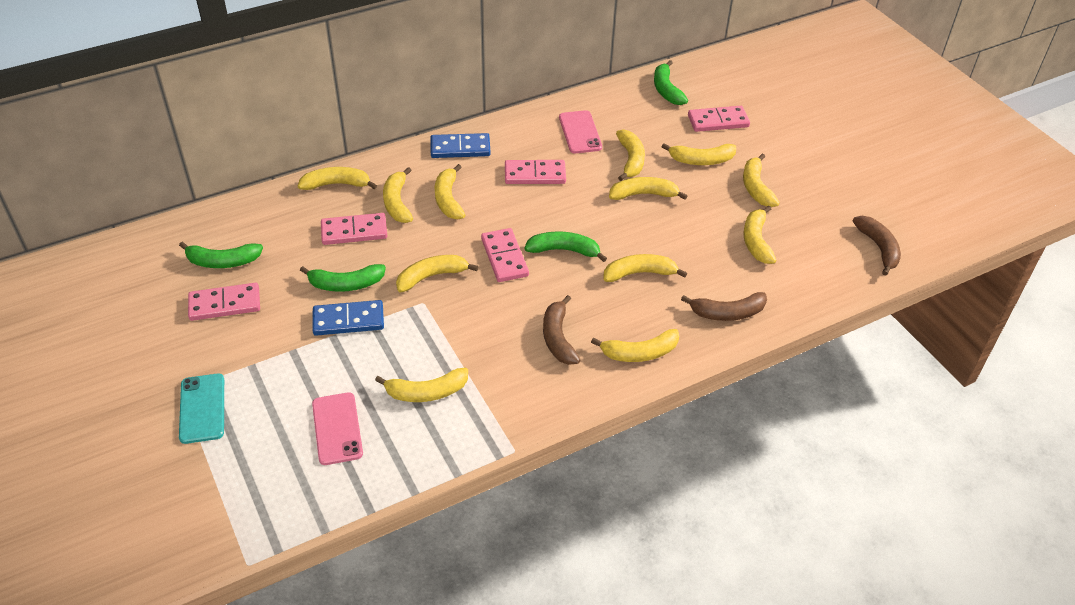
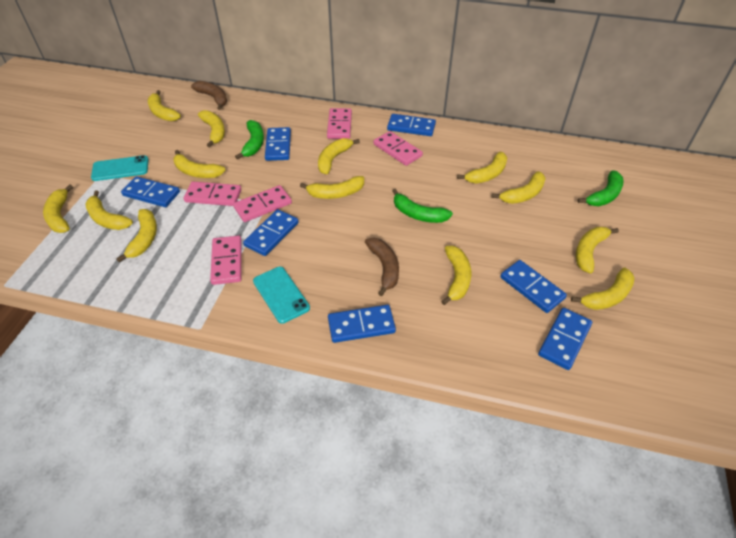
blue domino: 2 -> 7
brown banana: 3 -> 2
green banana: 4 -> 3
pink phone: 2 -> 0
turquoise phone: 1 -> 2
yellow banana: 12 -> 13

